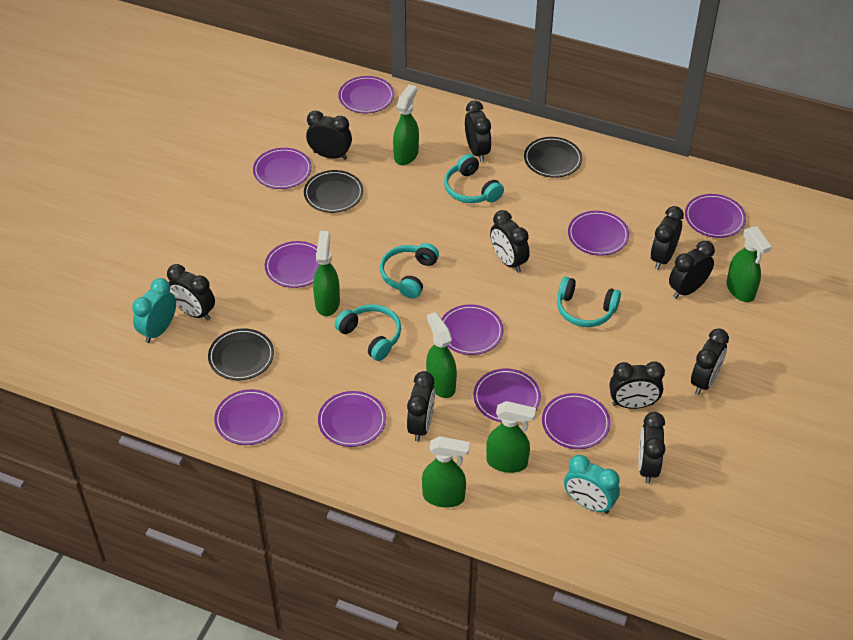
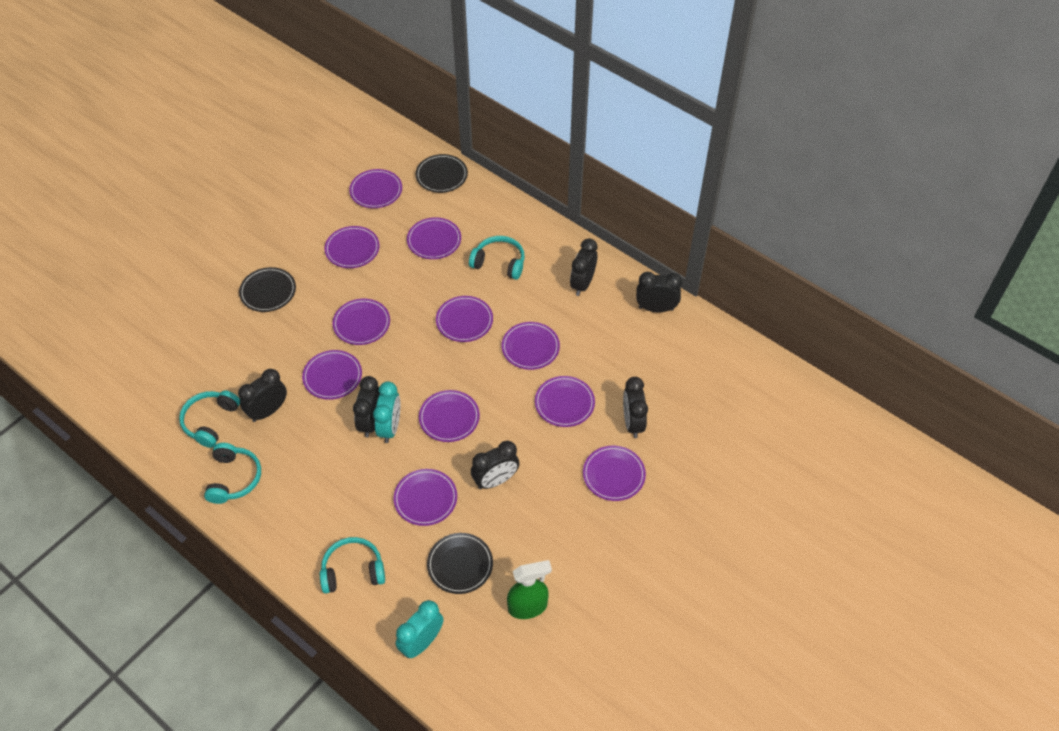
black clock: 10 -> 6
green spray bottle: 6 -> 1
purple plate: 10 -> 11

